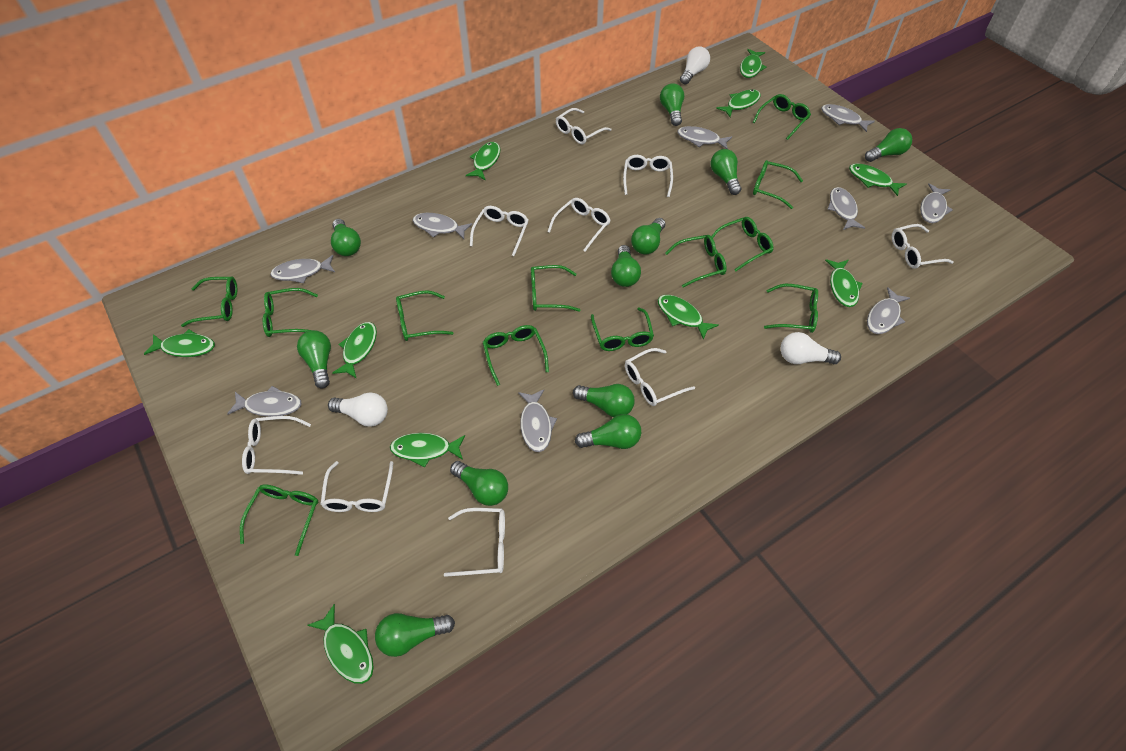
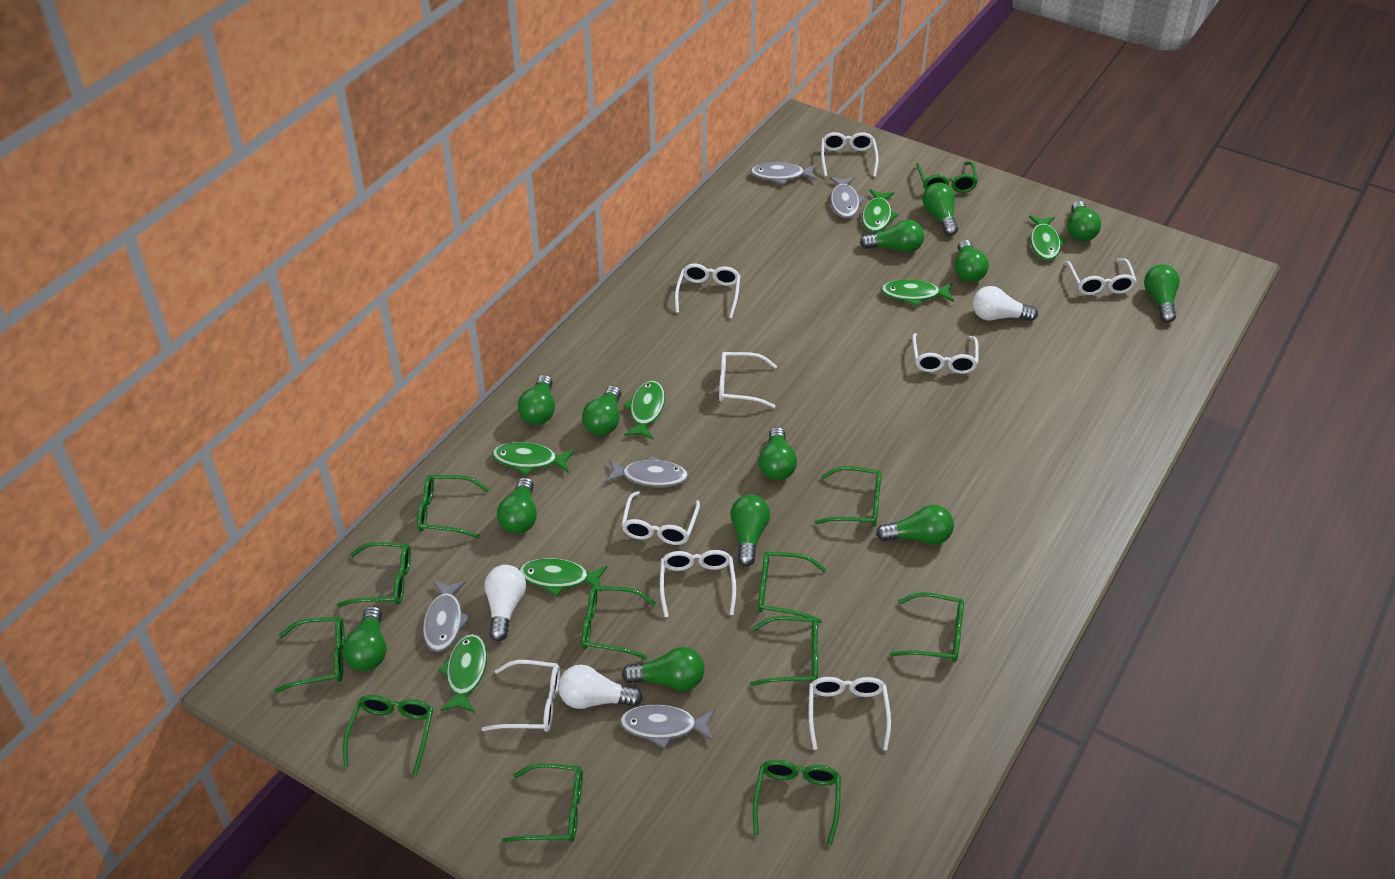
green fish: 10 -> 7
green light bulb: 11 -> 13
grey fish: 9 -> 5

